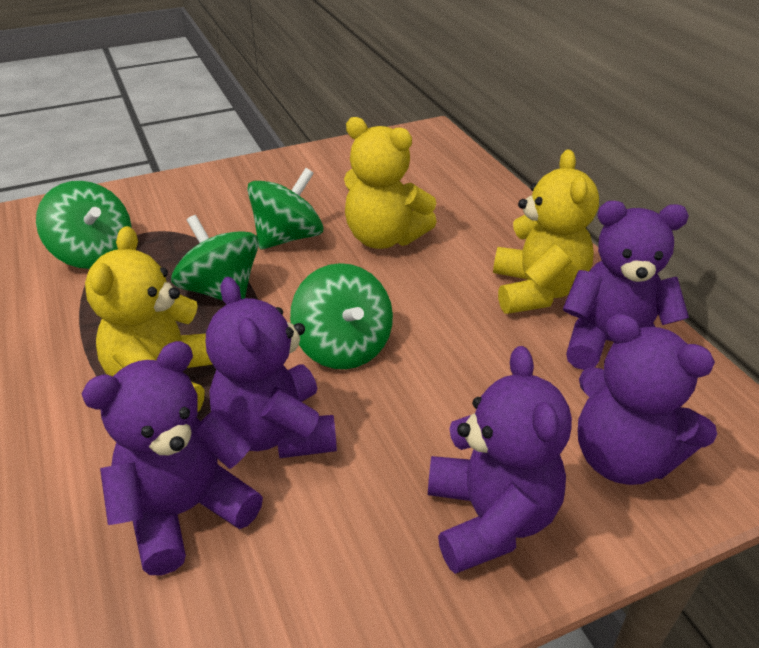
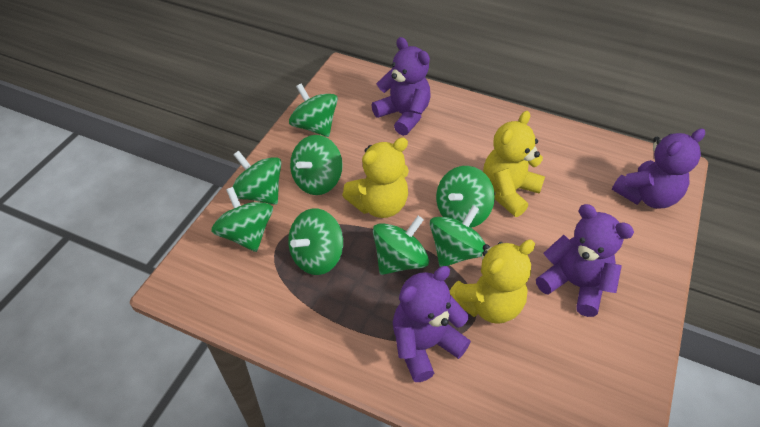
green spinning top: 4 -> 8
purple teddy bear: 5 -> 4

